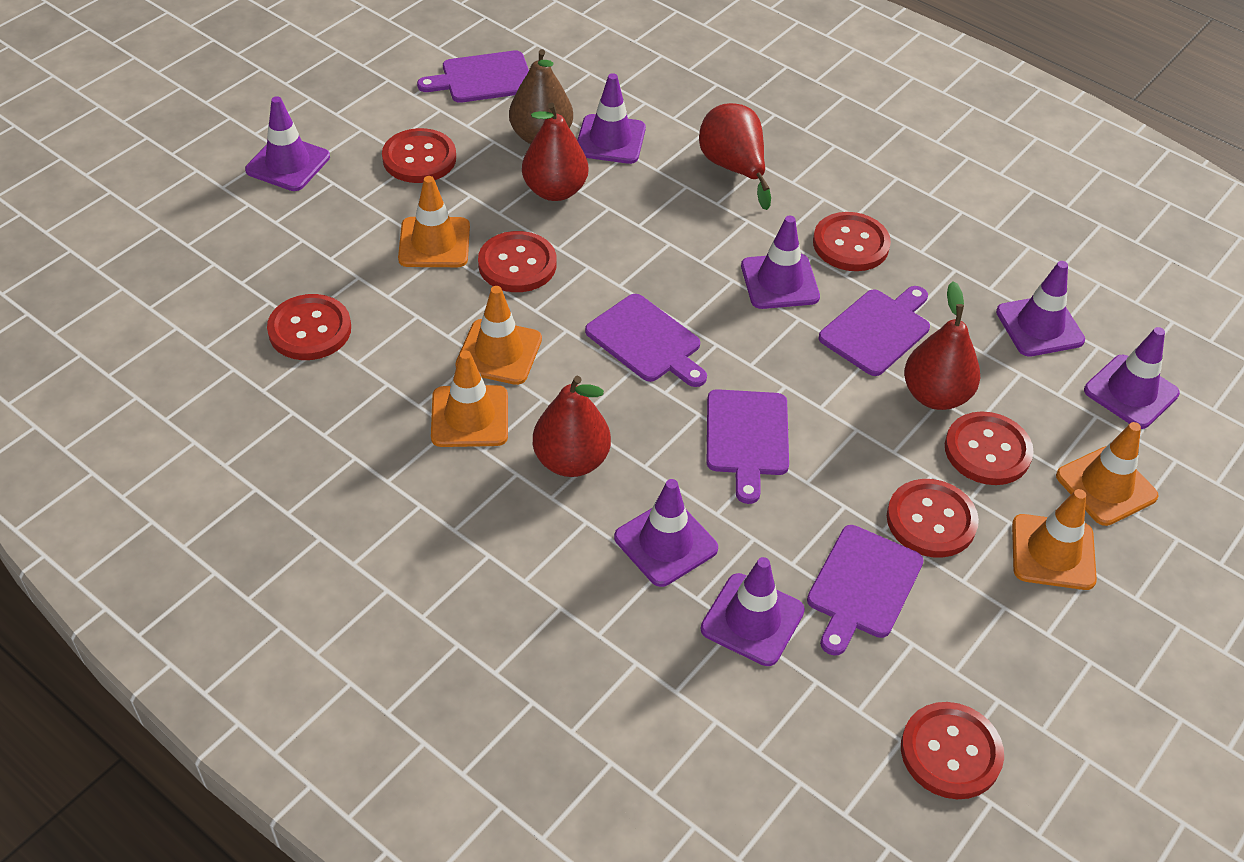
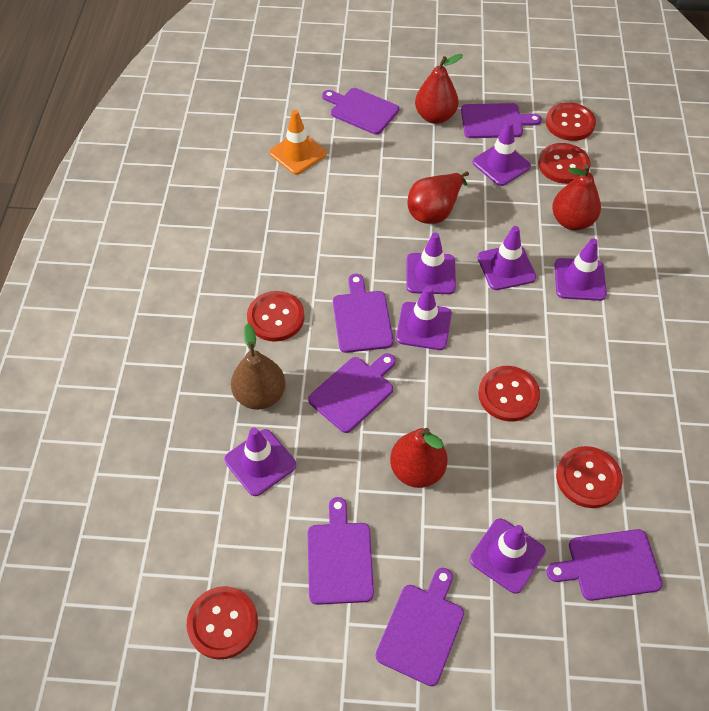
orange traffic cone: 5 -> 1
purple cutting board: 5 -> 7
red button: 7 -> 6

